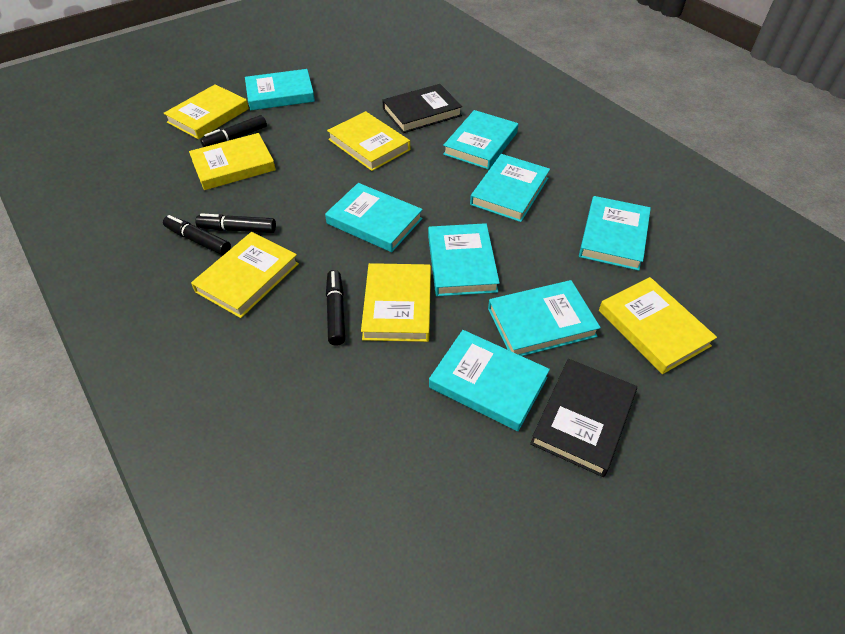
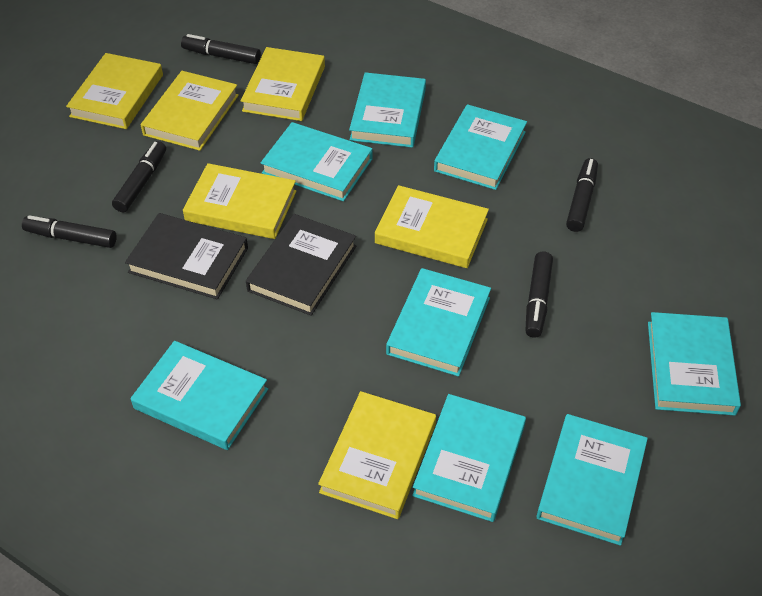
black marker: 4 -> 5

